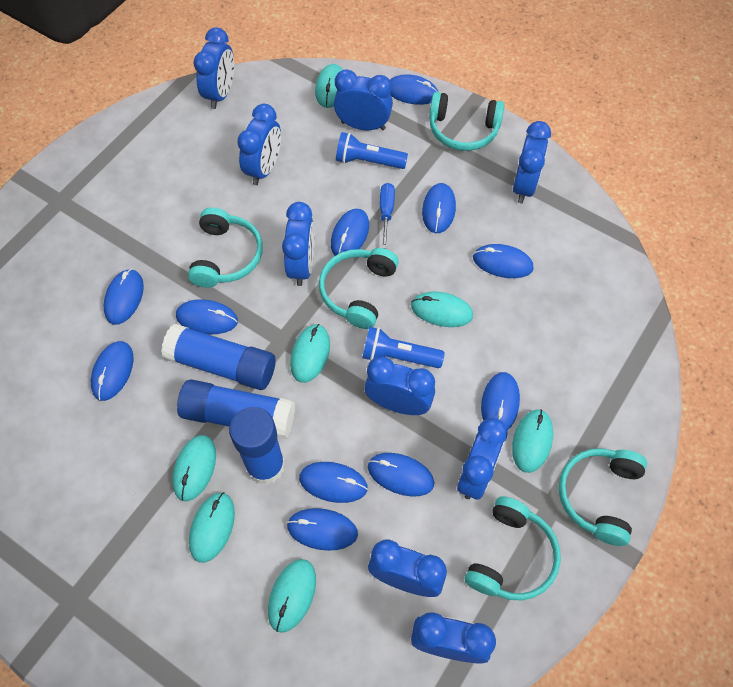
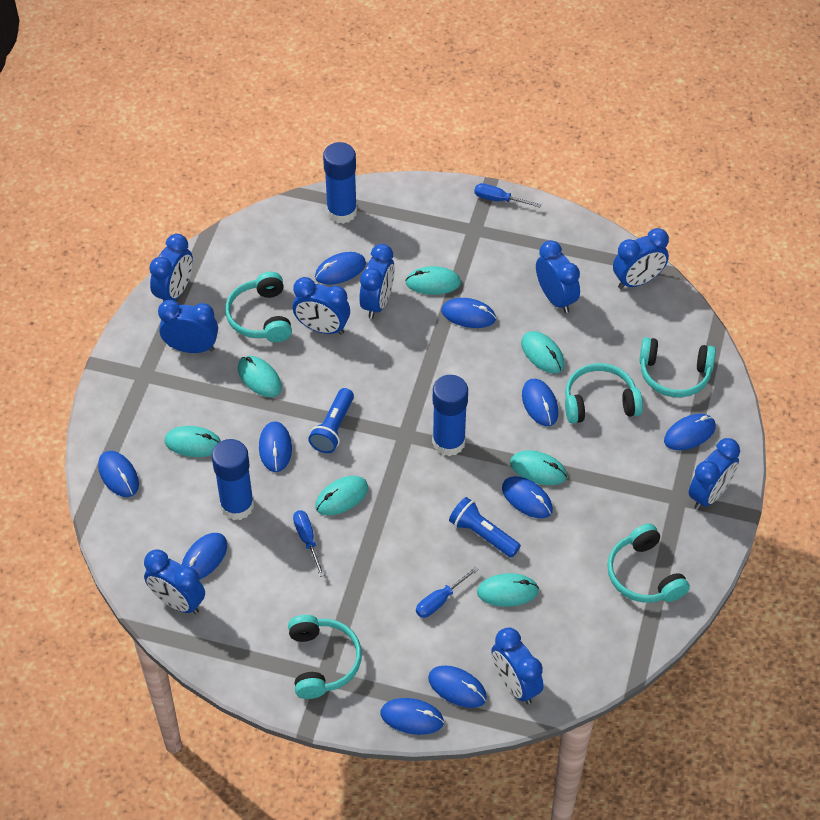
blue mouse: 11 -> 10
blue screwdriver: 1 -> 3

